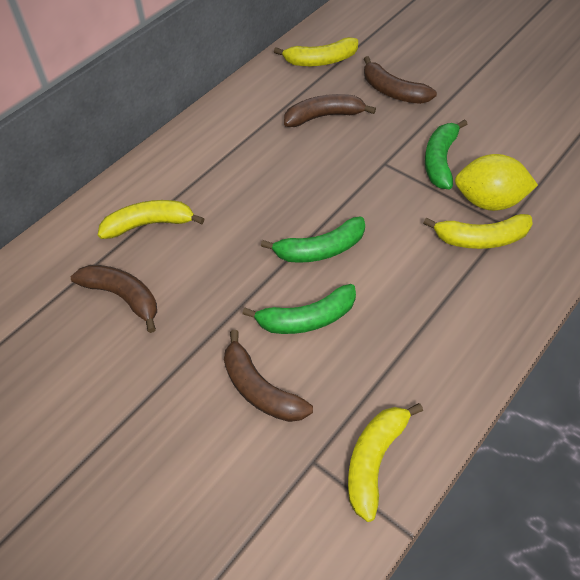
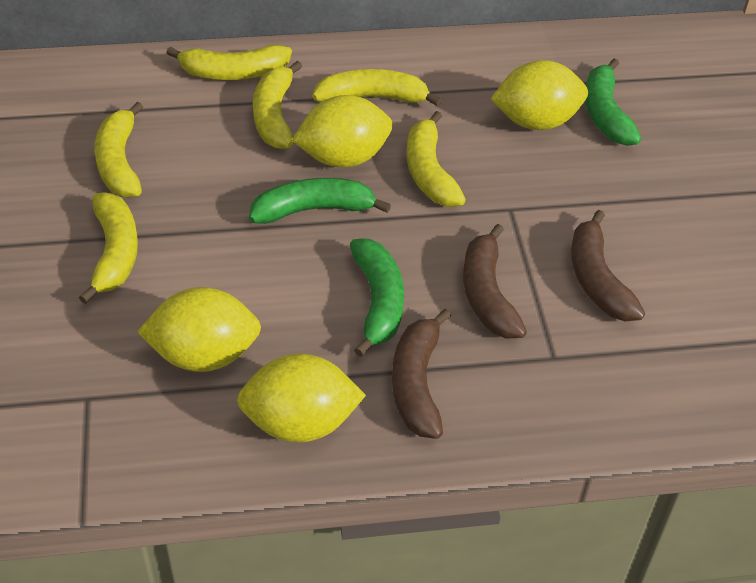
brown banana: 4 -> 3
yellow banana: 4 -> 6
yellow lemon: 1 -> 4

